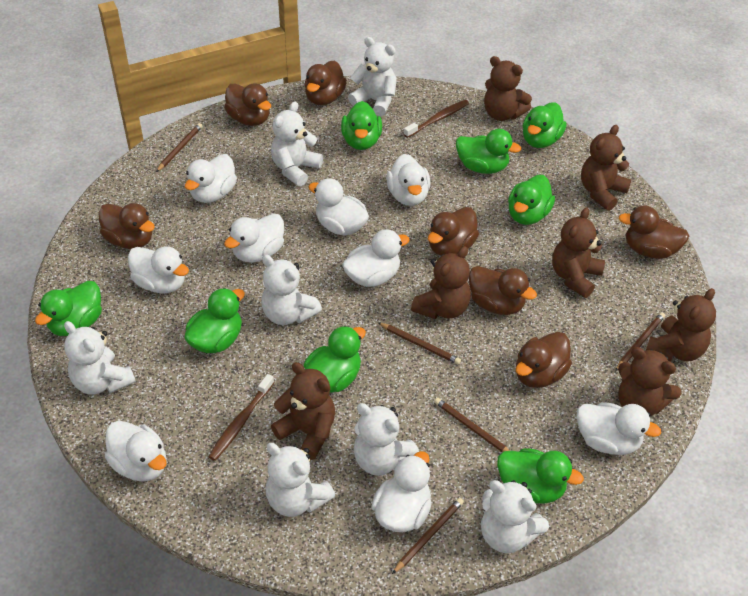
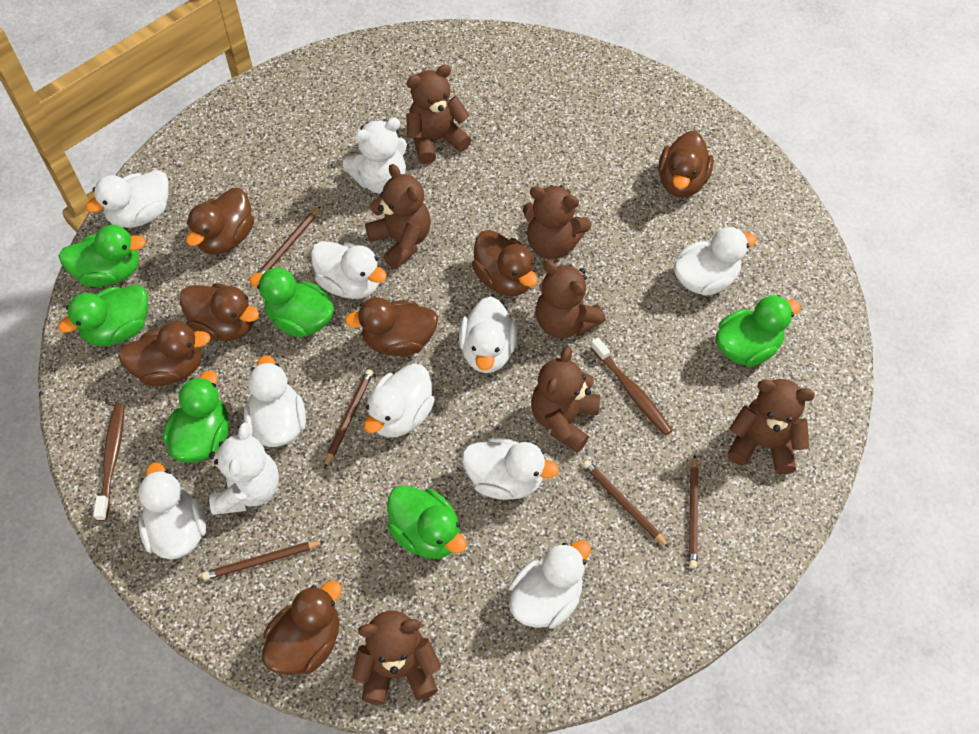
green duck: 8 -> 6
white teddy bear: 7 -> 2

